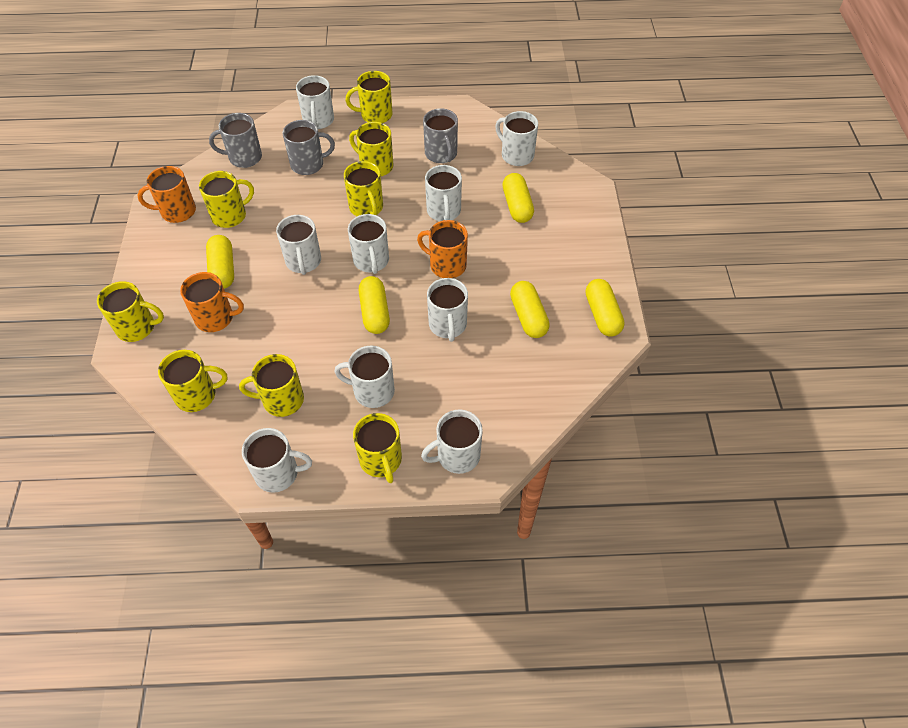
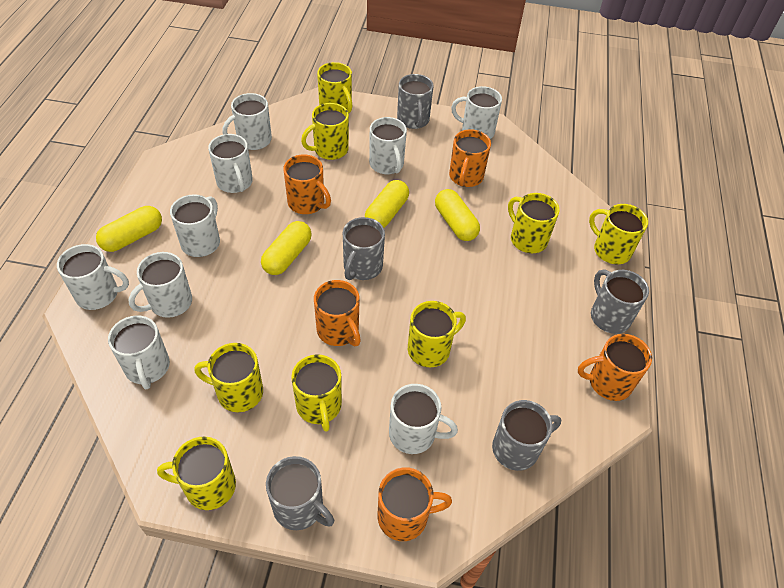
grey mug: 3 -> 5
orange mug: 3 -> 5
yellow capsule: 5 -> 4

